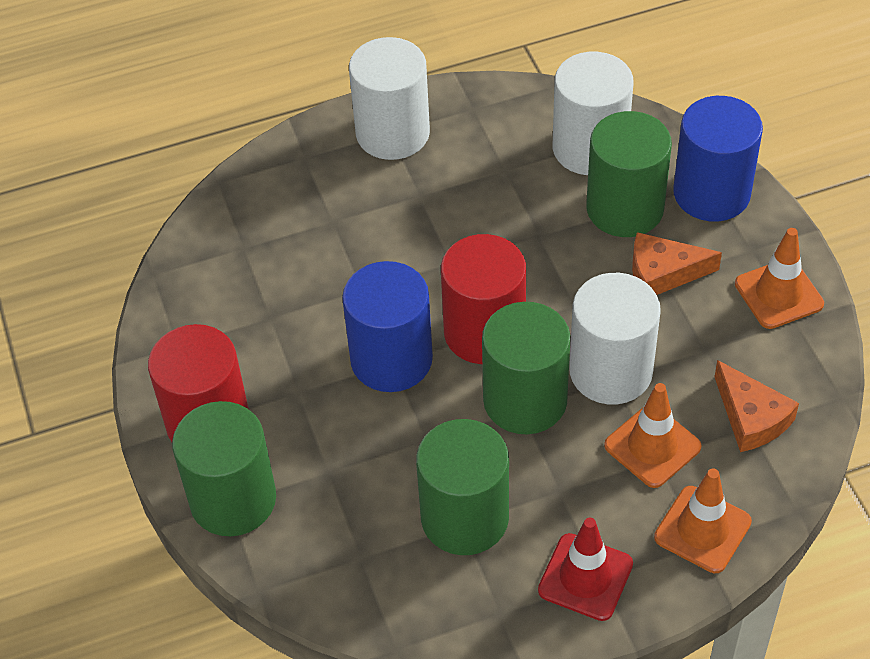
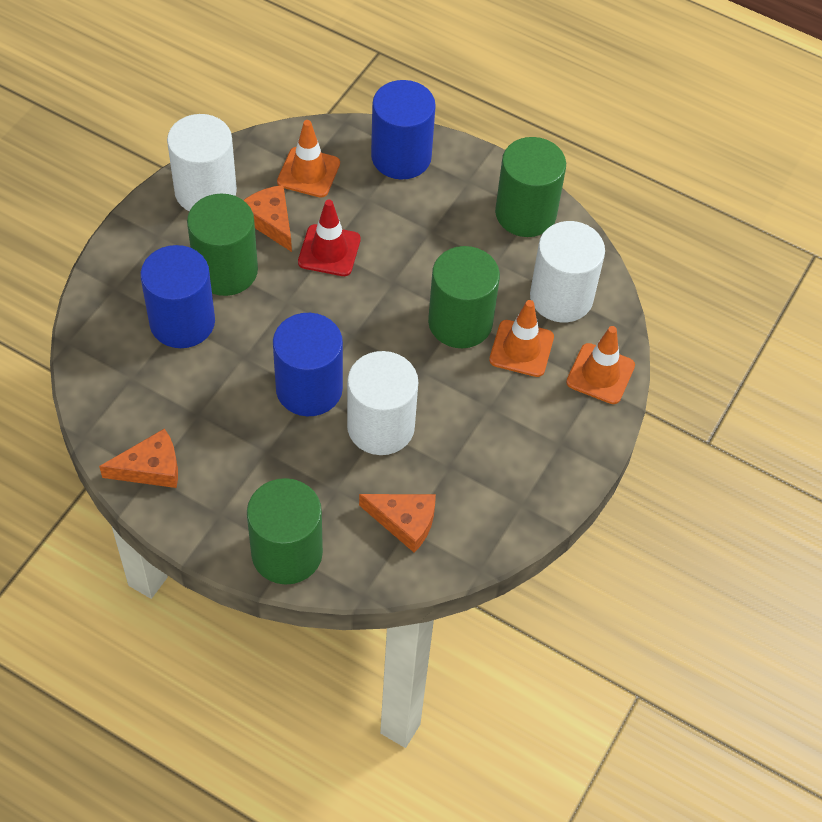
blue cylinder: 2 -> 3
orange cheese: 2 -> 3
red cylinder: 2 -> 0

